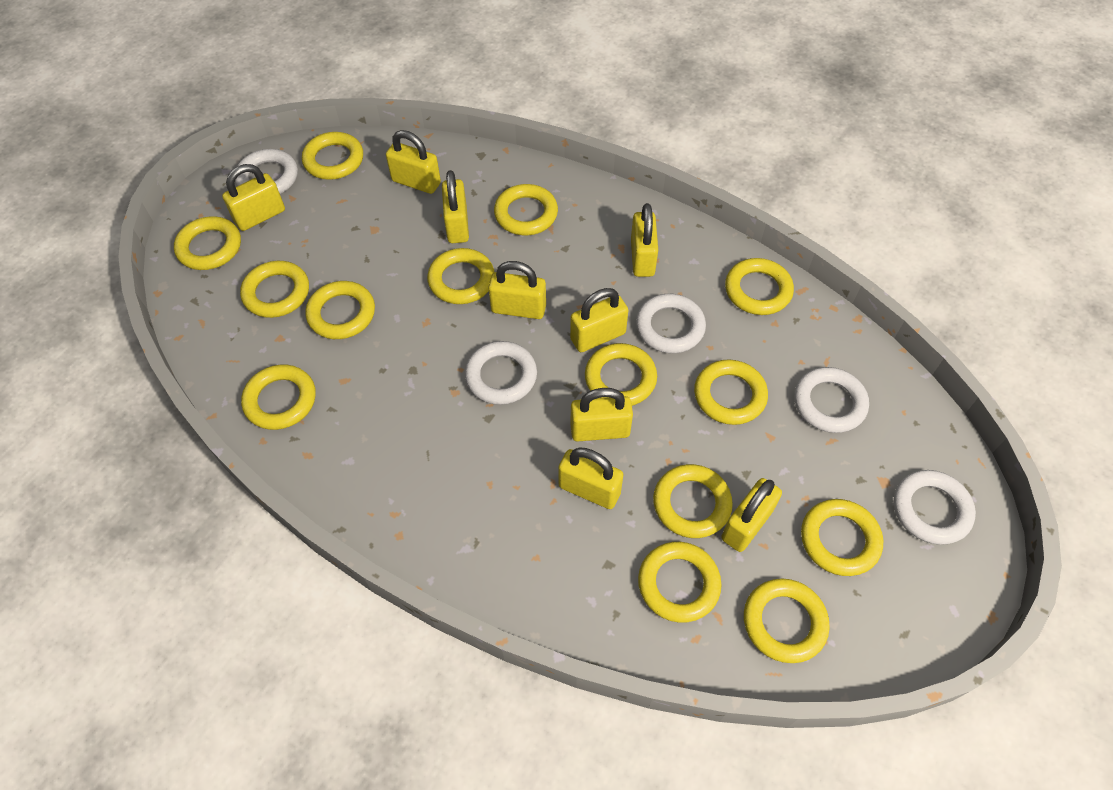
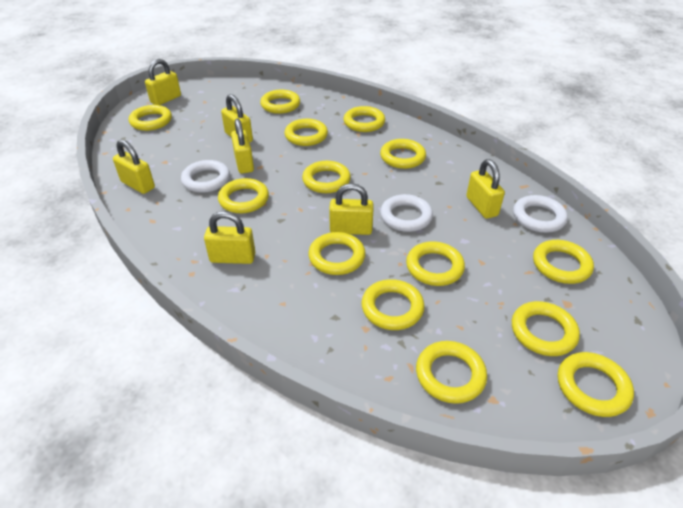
white ring: 5 -> 3
yellow padlock: 9 -> 7

